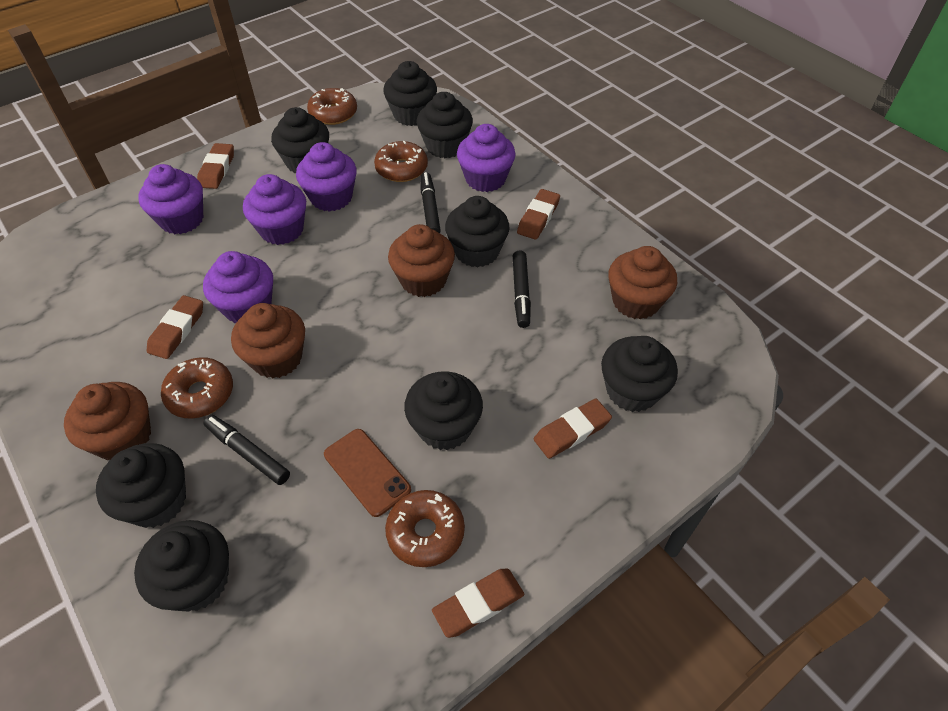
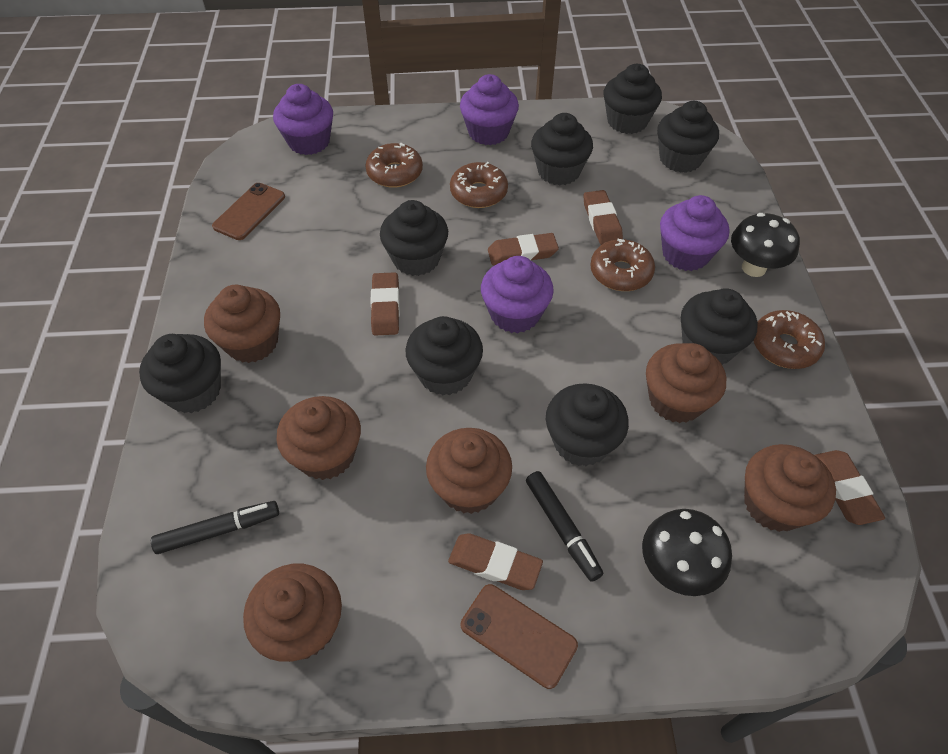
black marker: 3 -> 2
black mushroom: 0 -> 2
brown cupcake: 4 -> 6
brown phone: 1 -> 2
purple cupcake: 5 -> 4

